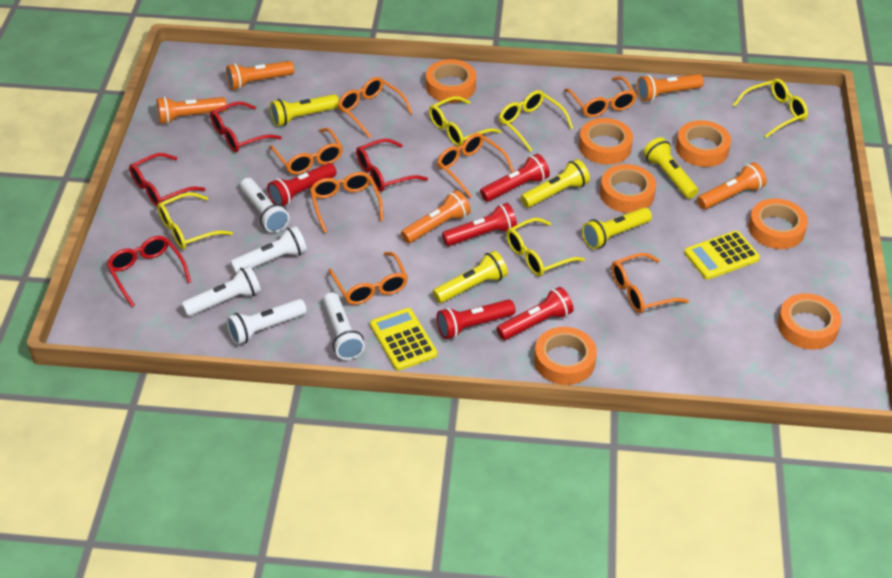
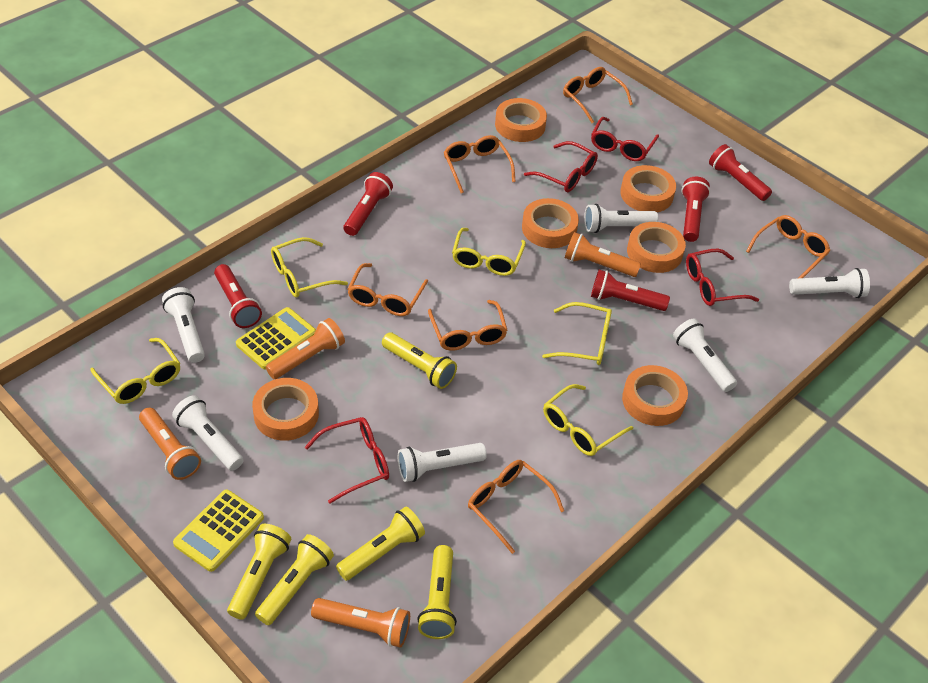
orange flashlight: 5 -> 4
orange glasses: 7 -> 6
orange tape: 7 -> 6
white flashlight: 5 -> 6

